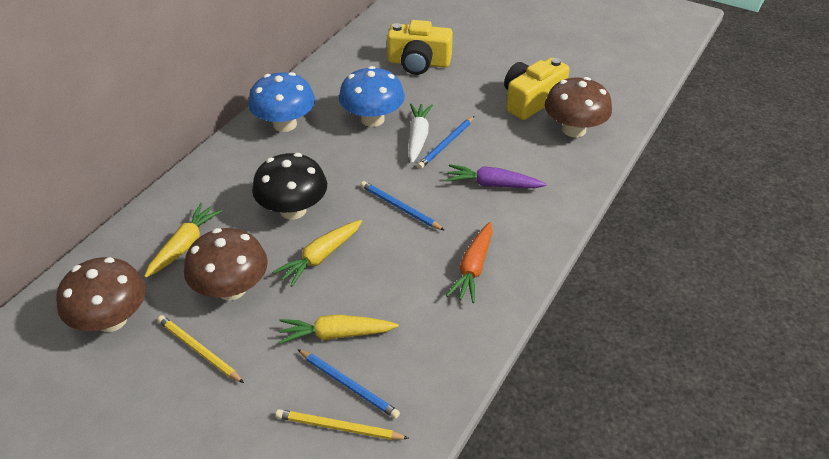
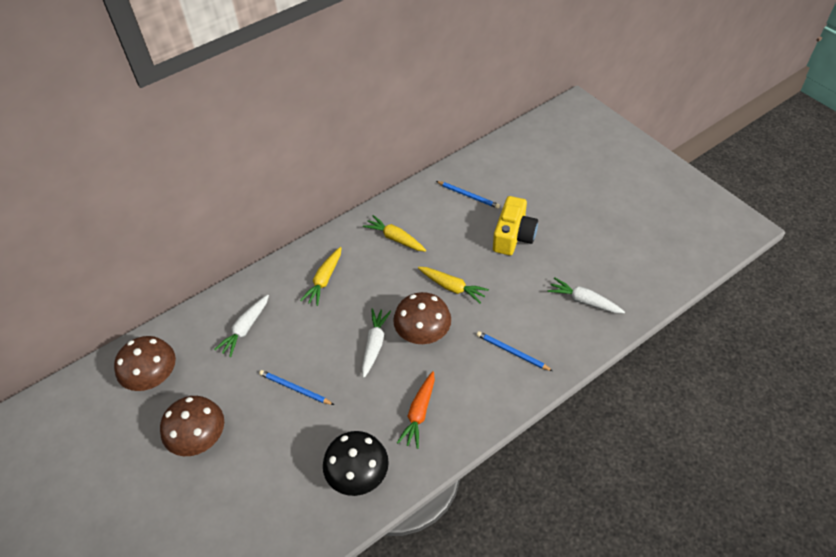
blue mushroom: 2 -> 0
purple carrot: 1 -> 0
white carrot: 1 -> 3
yellow camera: 2 -> 1
yellow pencil: 2 -> 0

